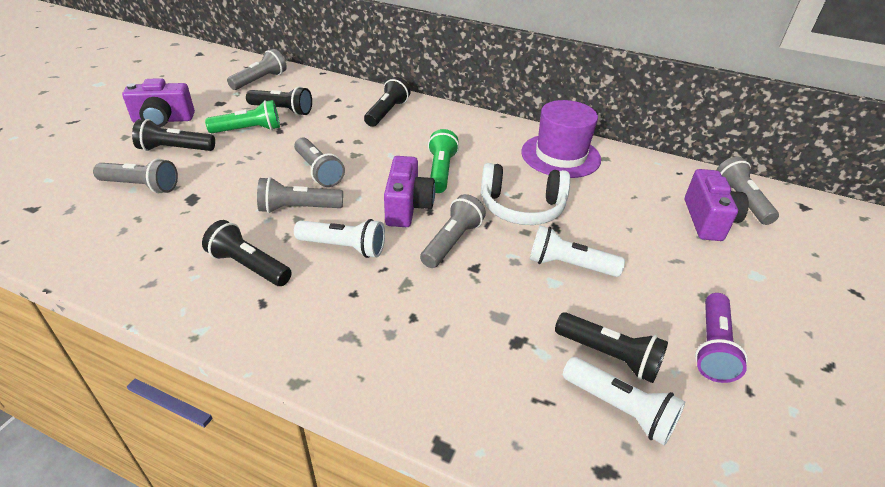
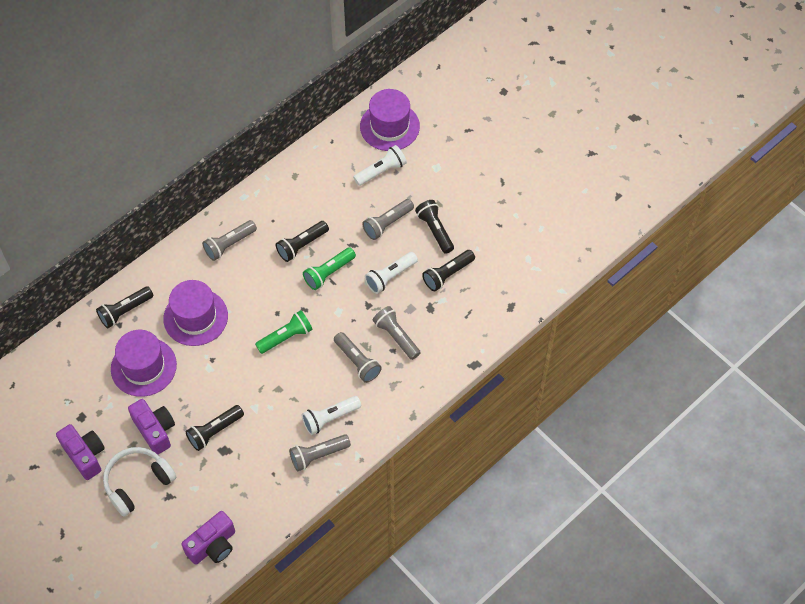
grey flashlight: 6 -> 5
purple flashlight: 1 -> 0
purple hat: 1 -> 3

